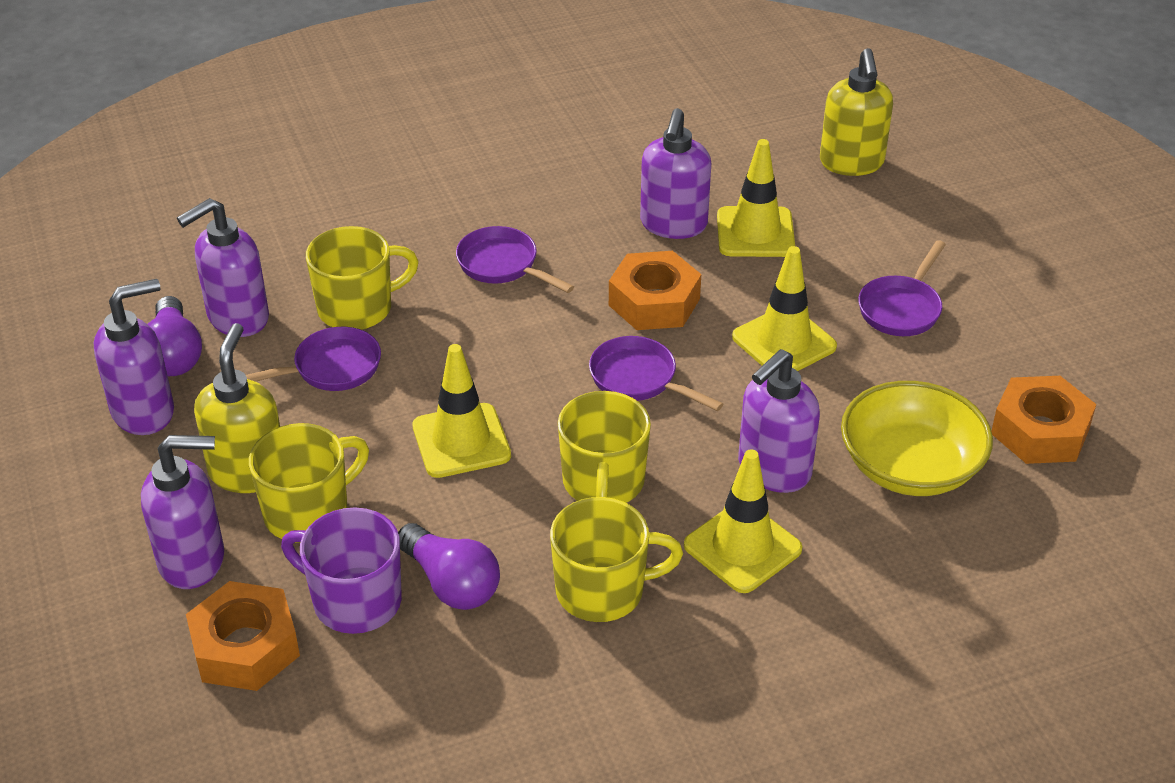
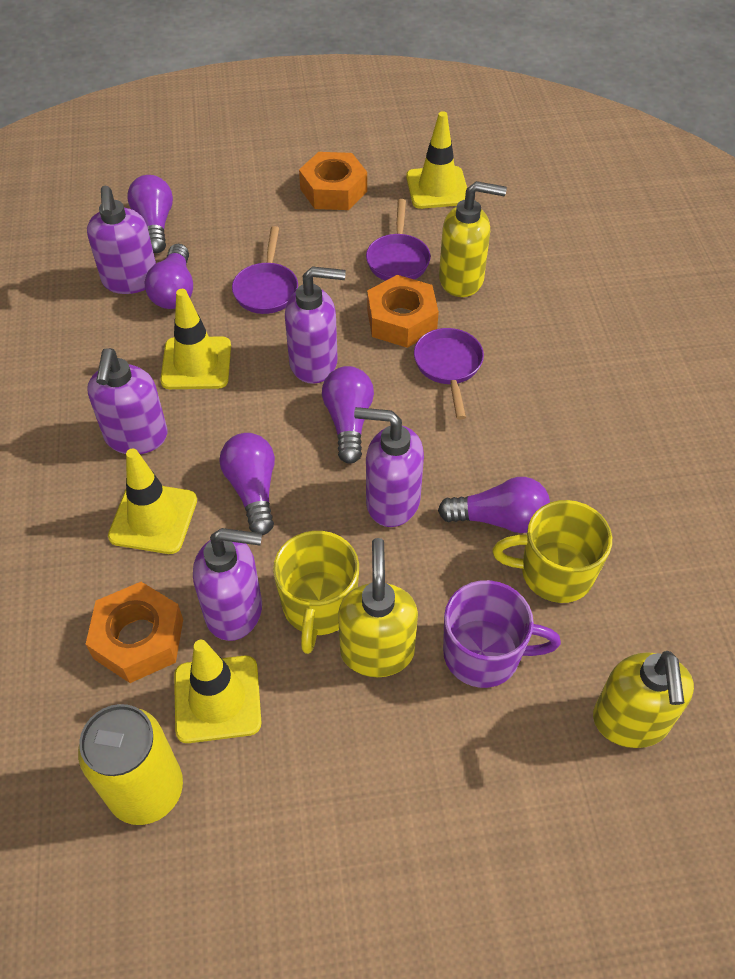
purple light bulb: 2 -> 5
purple pan: 4 -> 3
yellow bowl: 1 -> 0
yellow can: 0 -> 1
yellow mug: 4 -> 2
yellow soap dispenser: 2 -> 3

